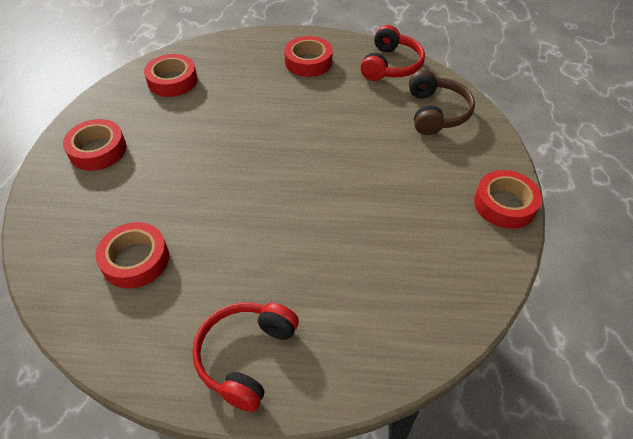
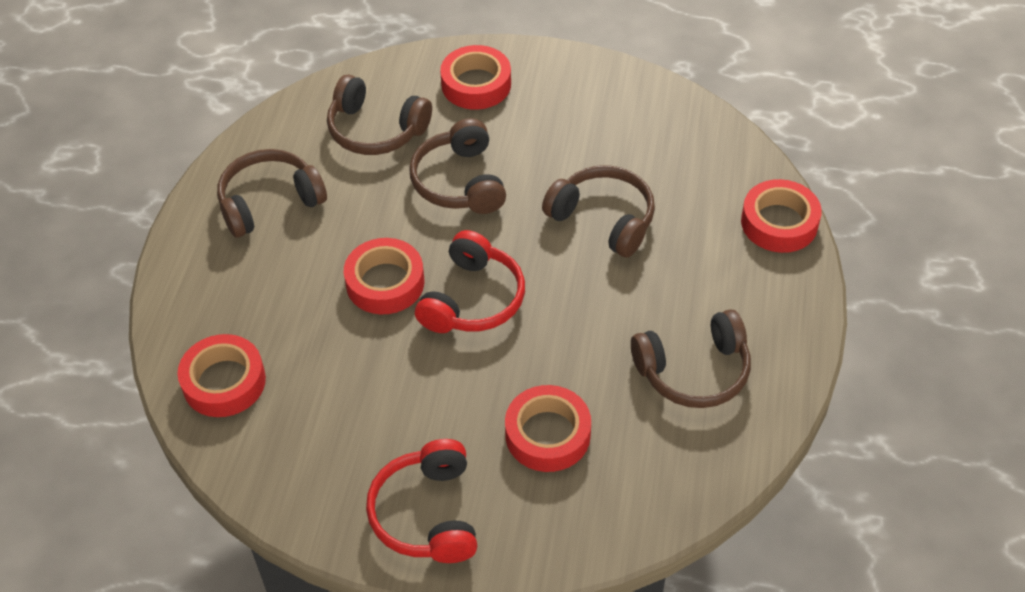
brown headphones: 1 -> 5

